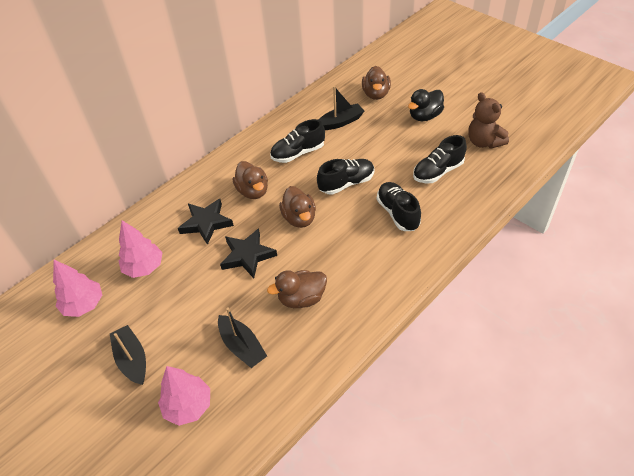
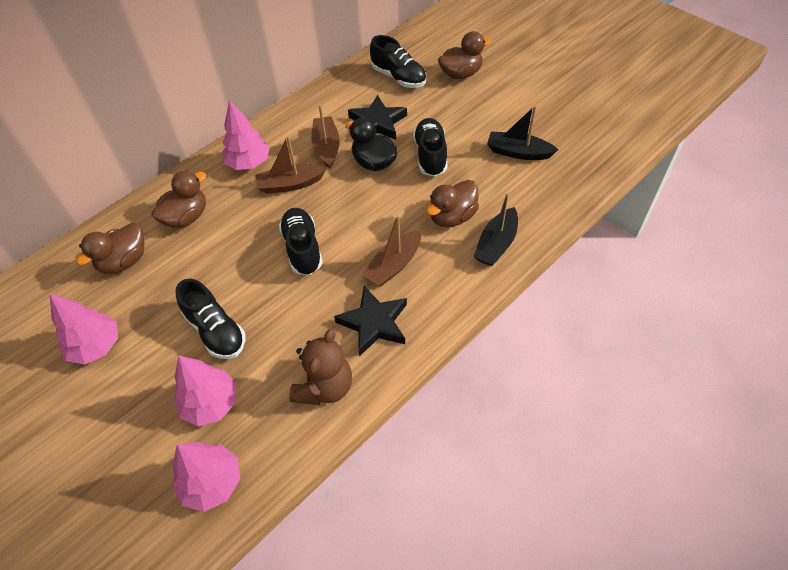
black boat: 3 -> 2
brown boat: 0 -> 3
pink tree: 3 -> 4

